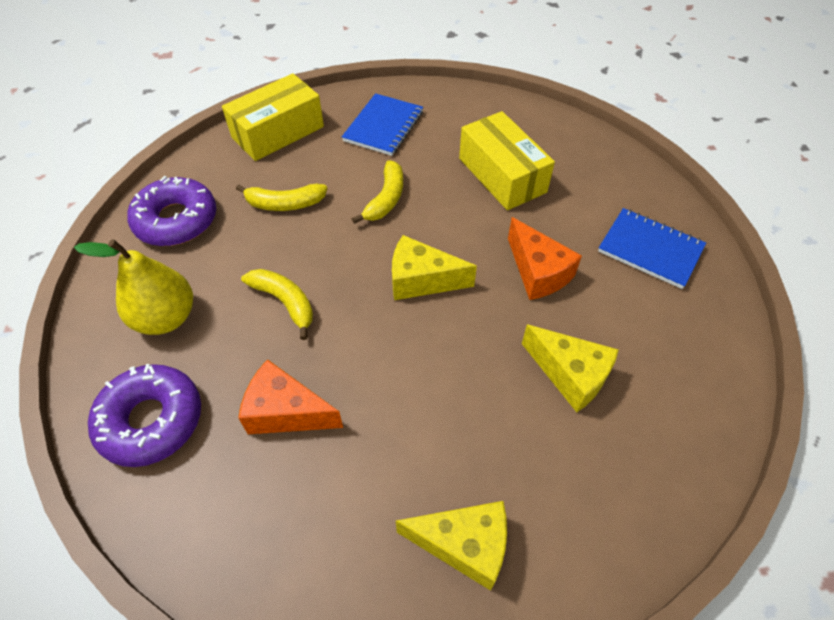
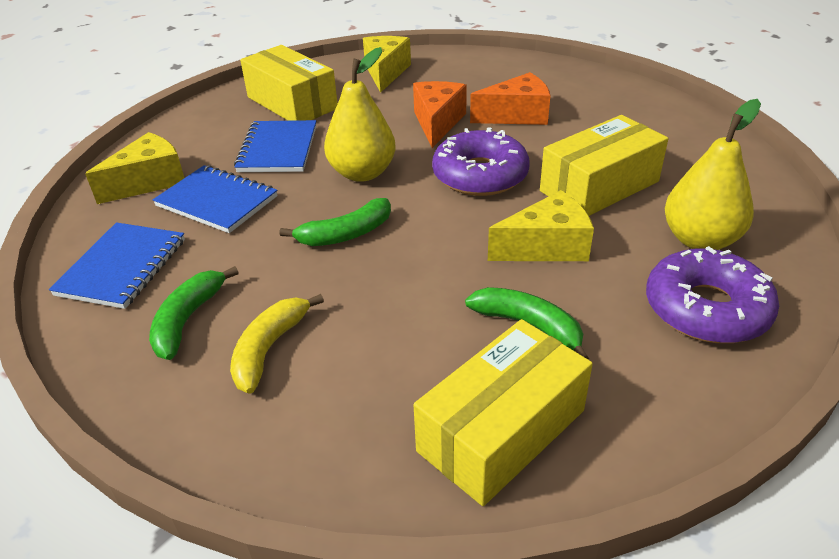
blue notebook: 2 -> 3
green banana: 0 -> 3
yellow banana: 3 -> 1
yellow box: 2 -> 3
yellow pear: 1 -> 2

